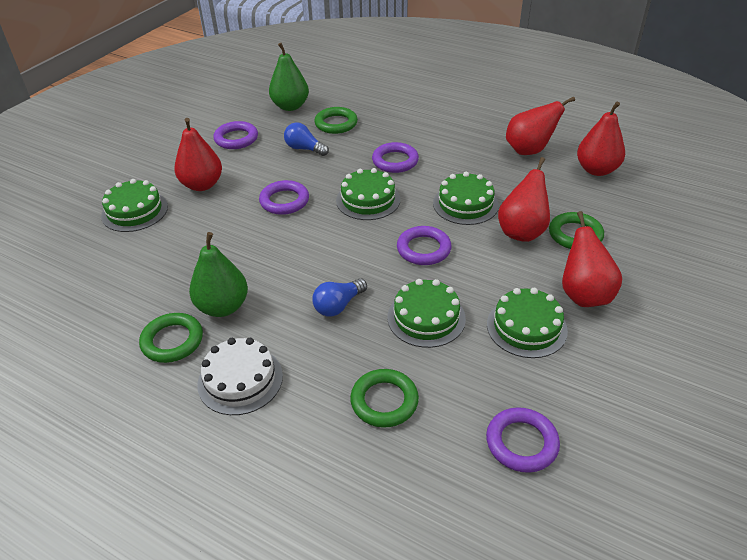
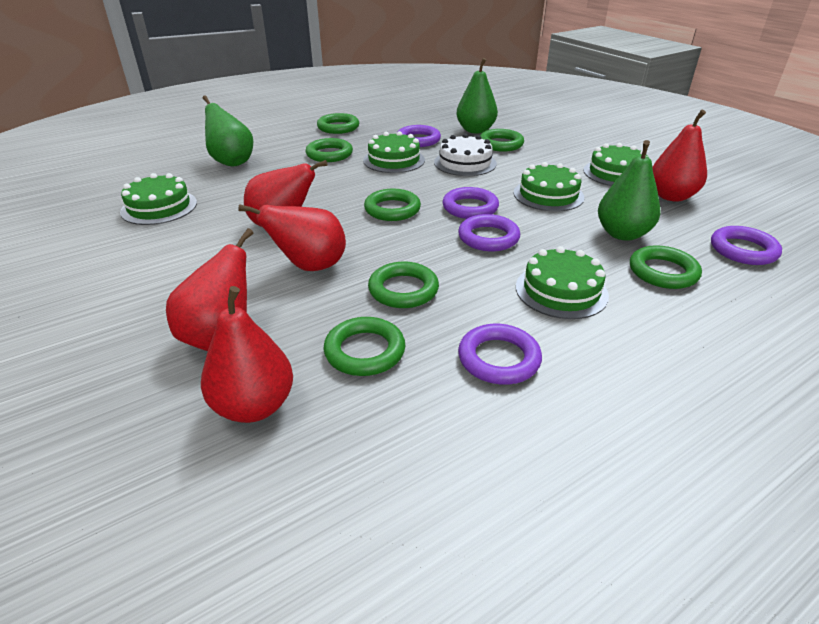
blue light bulb: 2 -> 0
green pear: 2 -> 3
green ring: 4 -> 7

